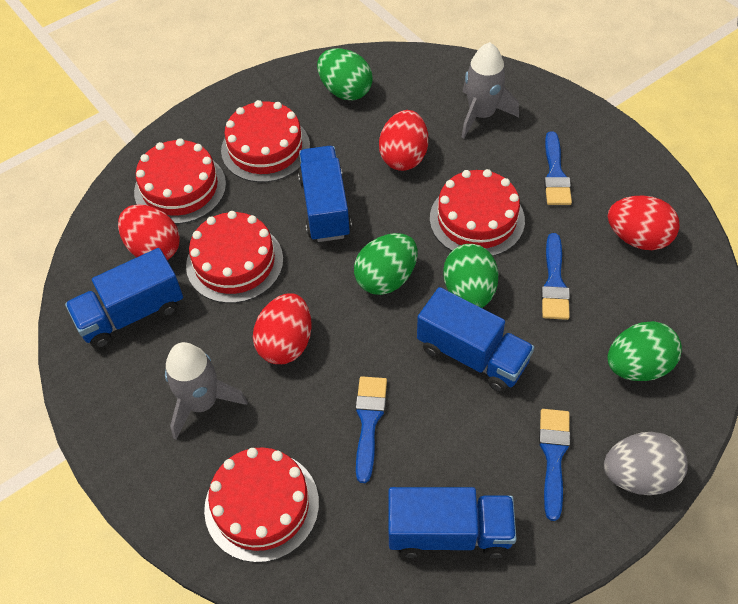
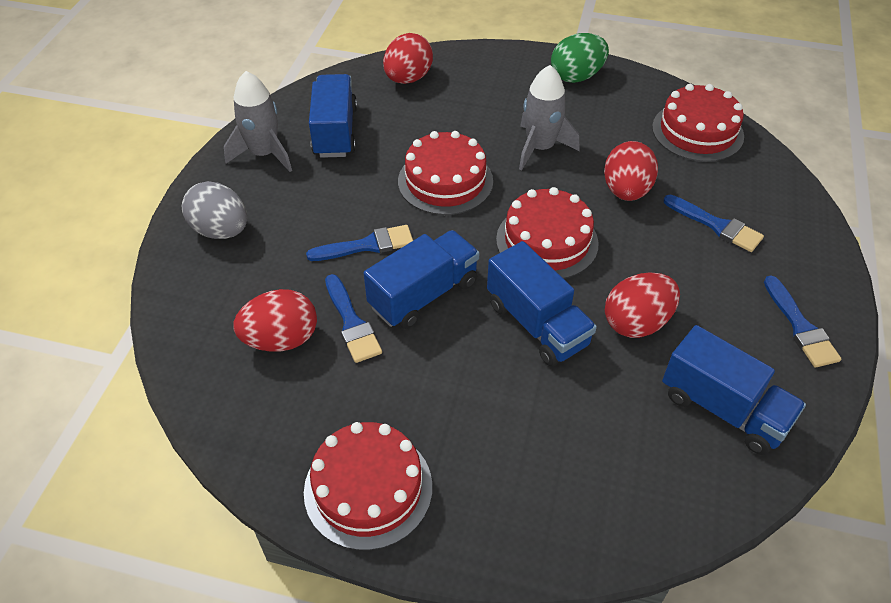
green egg: 4 -> 1
red cake: 5 -> 4

